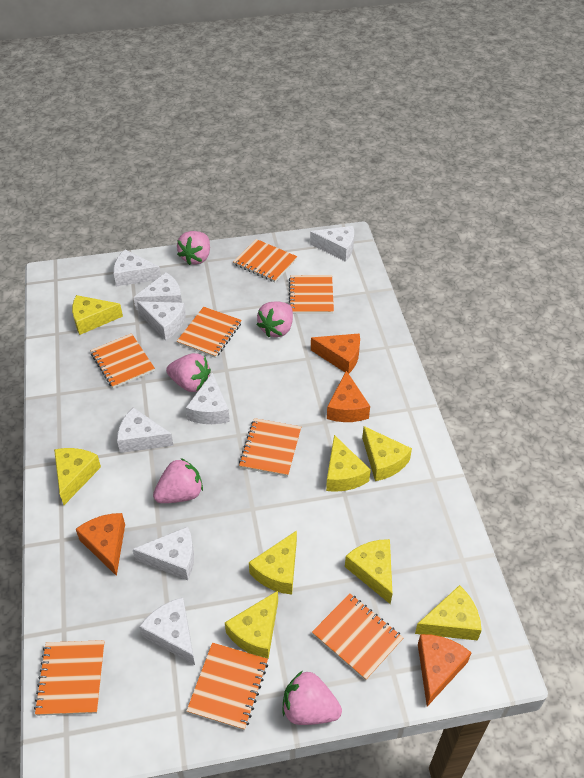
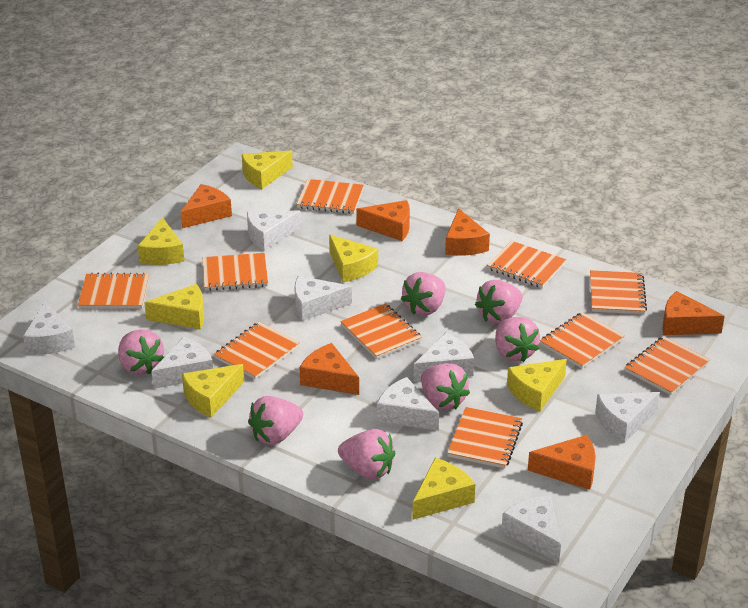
orange cheese: 4 -> 6
orange notebook: 8 -> 10
pink strawberry: 5 -> 7
yellow cheese: 8 -> 7

